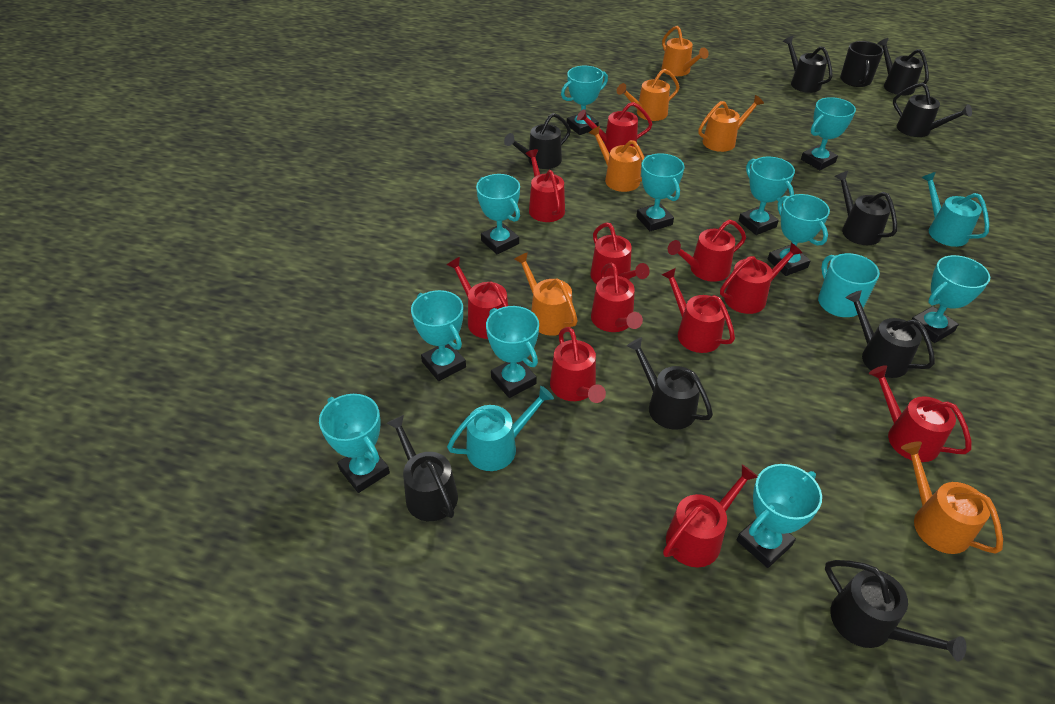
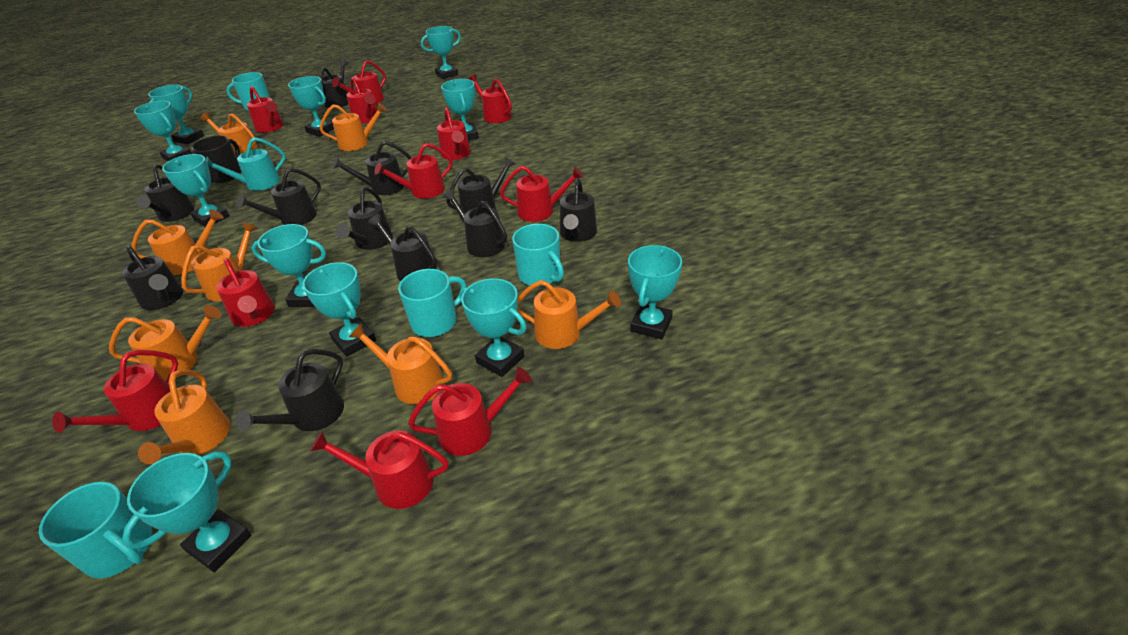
black watering can: 9 -> 11
orange watering can: 6 -> 8
turquoise mug: 1 -> 4
turquoise watering can: 2 -> 1

